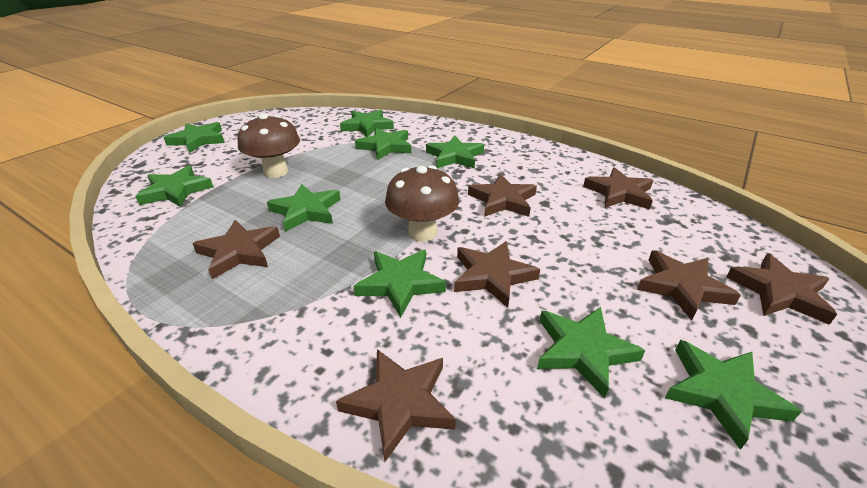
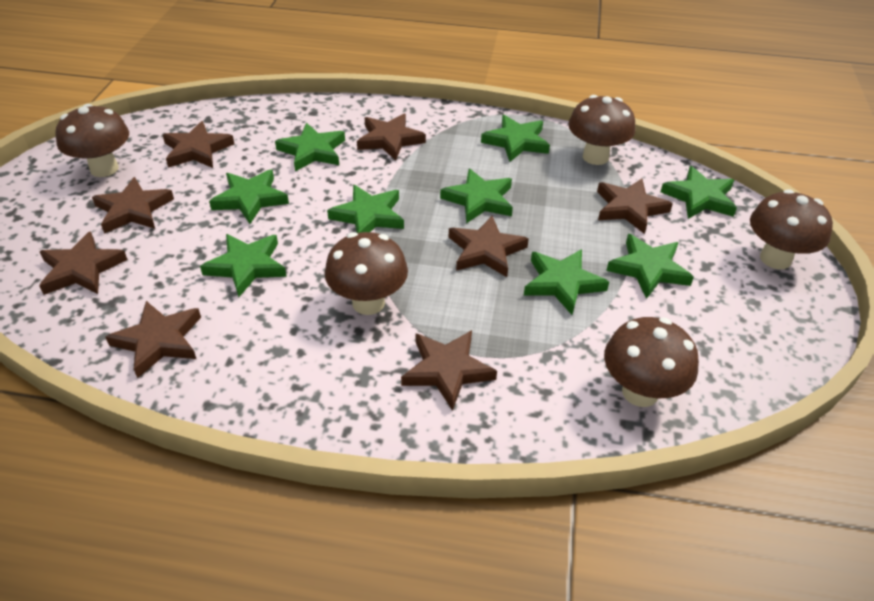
brown mushroom: 2 -> 5
brown star: 7 -> 8

